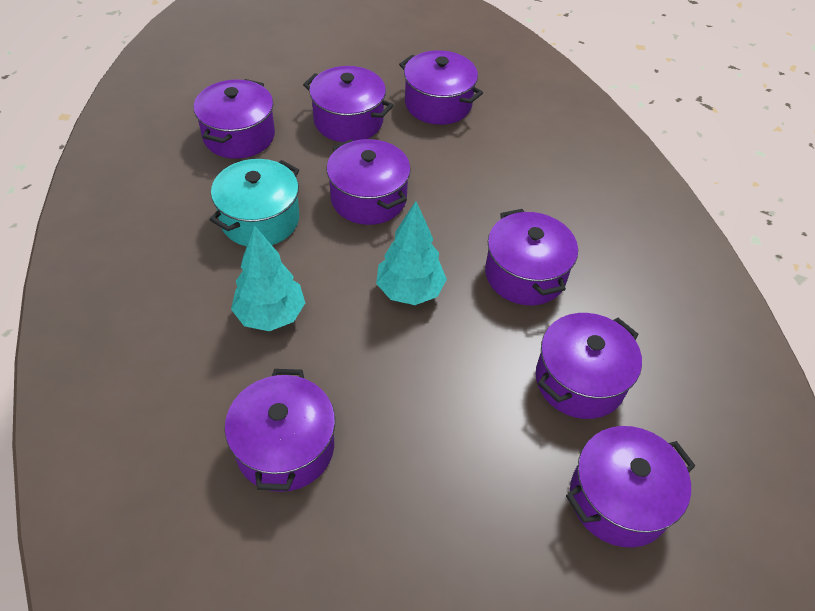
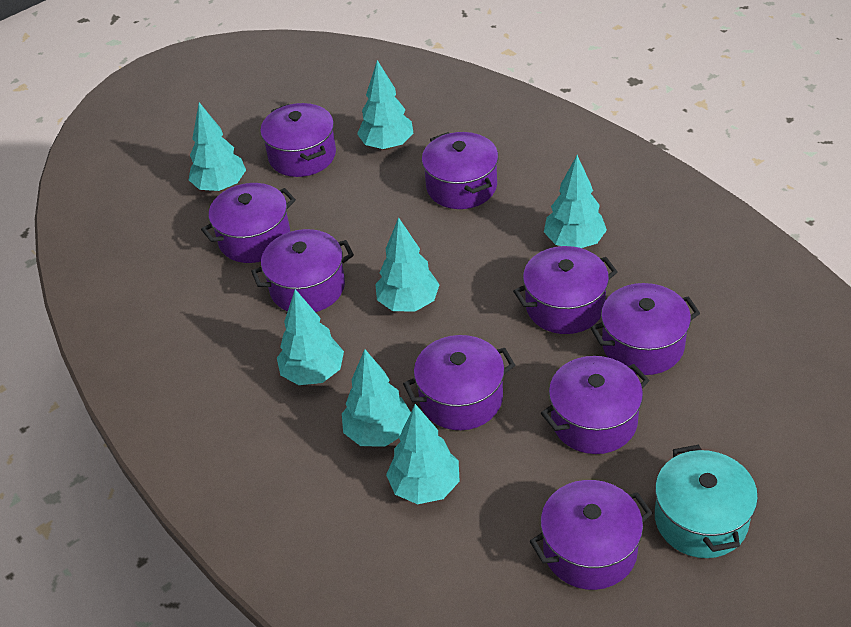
purple pot: 8 -> 9
turquoise tree: 2 -> 7

